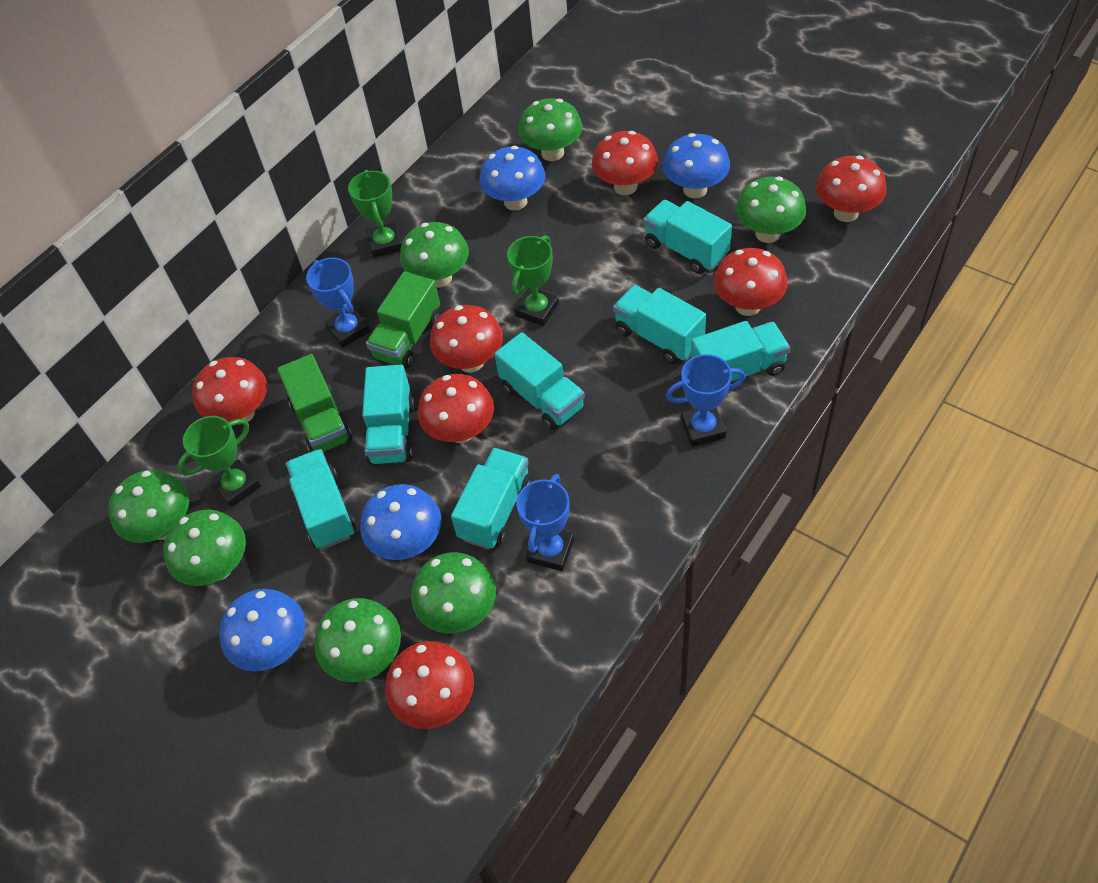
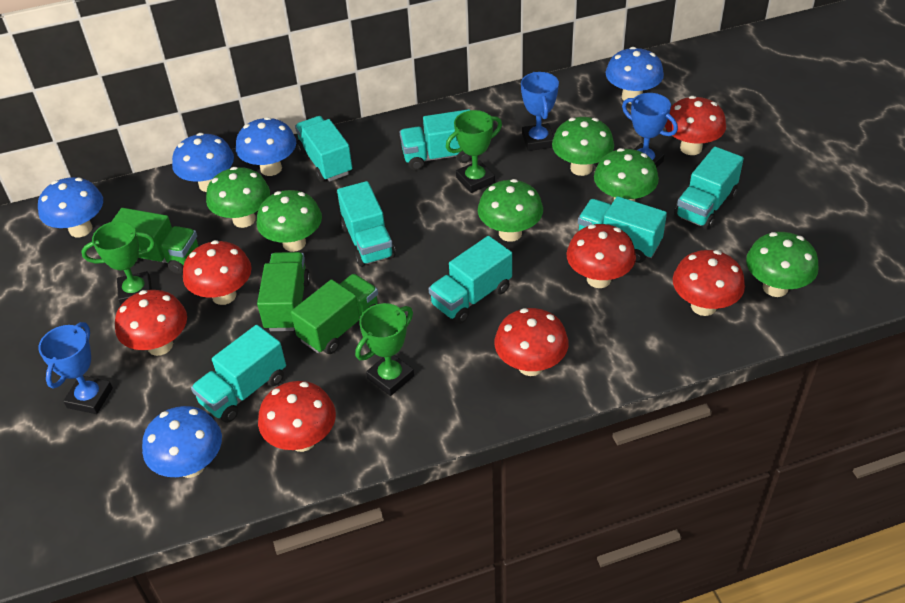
blue mushroom: 4 -> 5
green mushroom: 7 -> 6
green truck: 2 -> 3

